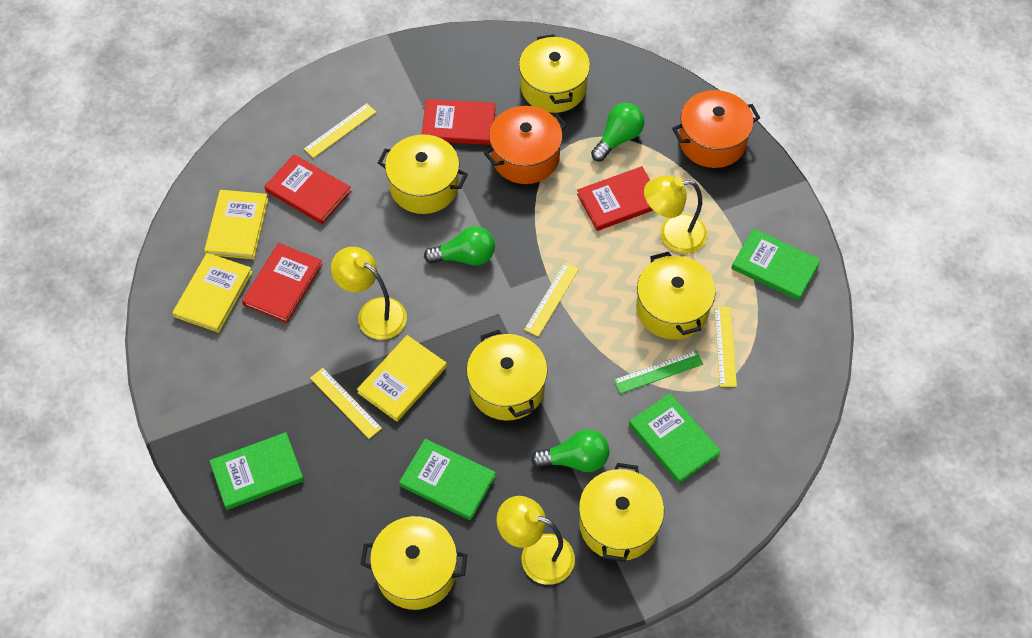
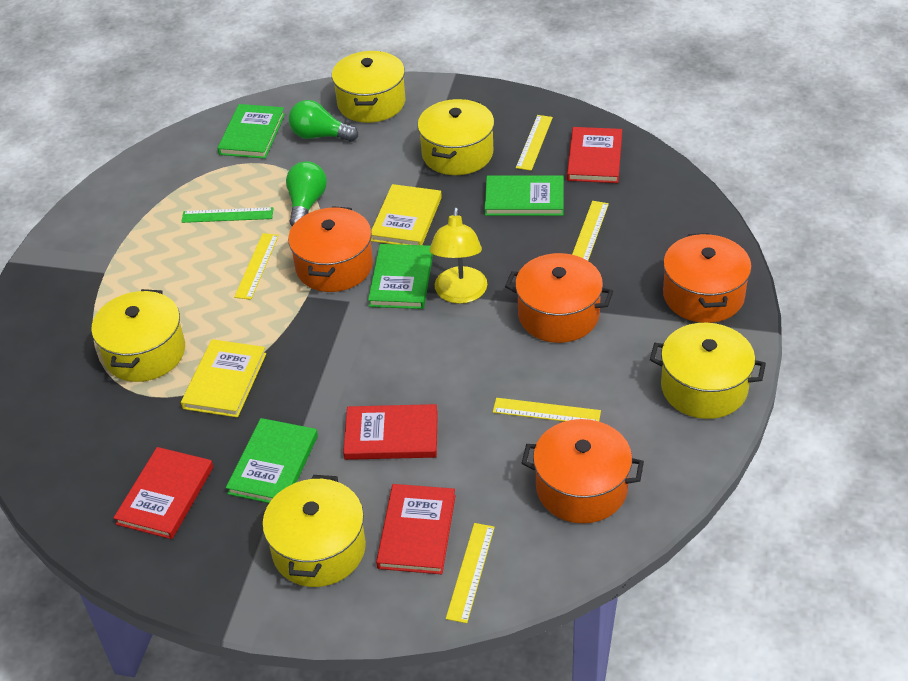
green light bulb: 3 -> 2
orange pot: 2 -> 4
yellow book: 3 -> 2
yellow lamp: 3 -> 1
yellow pot: 6 -> 5
yellow ruler: 4 -> 5

